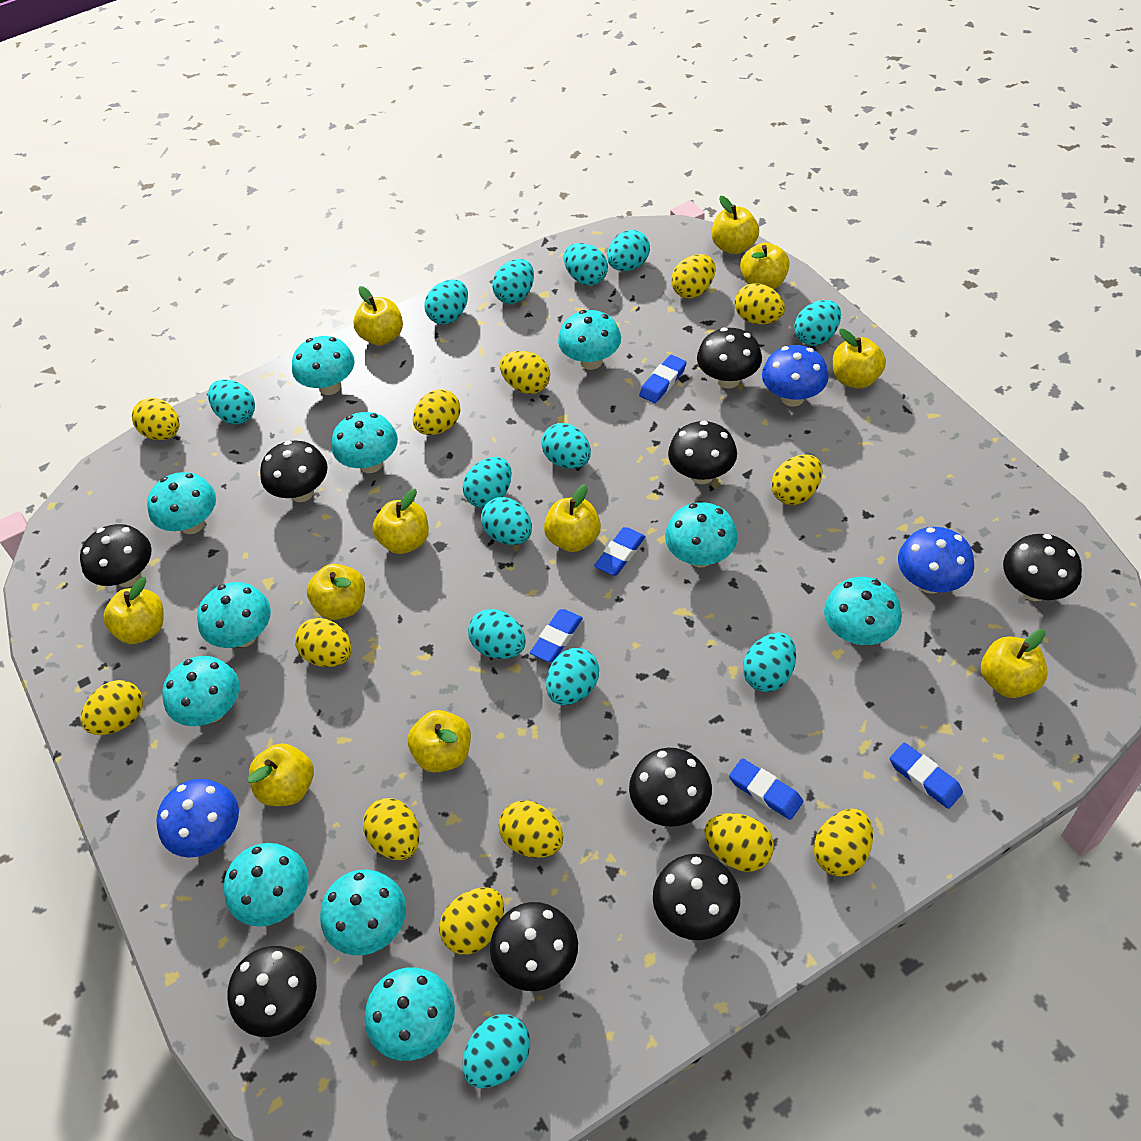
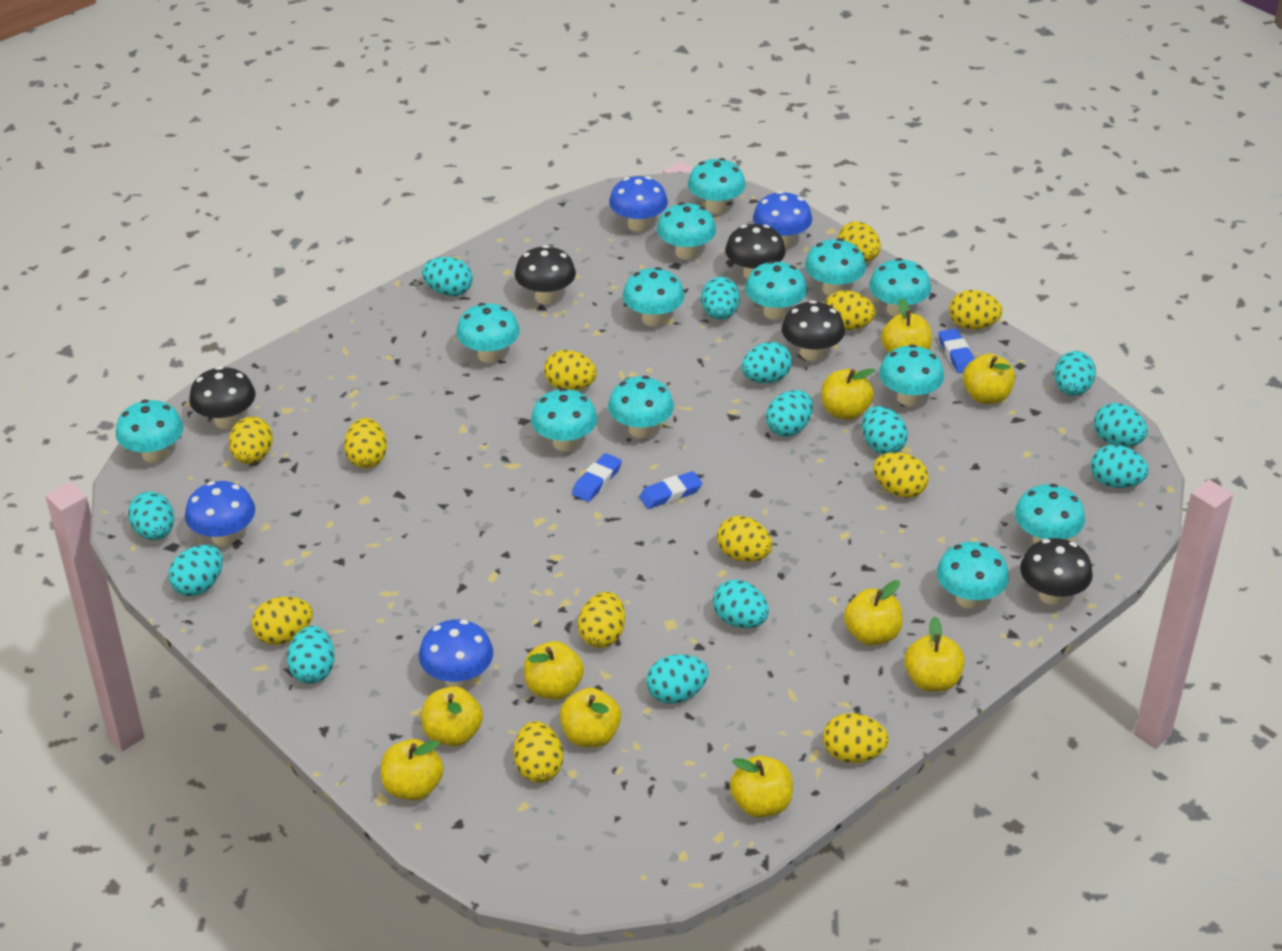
black mushroom: 9 -> 5
blue eraser: 5 -> 3
blue mushroom: 3 -> 4
turquoise mushroom: 11 -> 13
yellow apple: 11 -> 10
yellow egg: 13 -> 12

